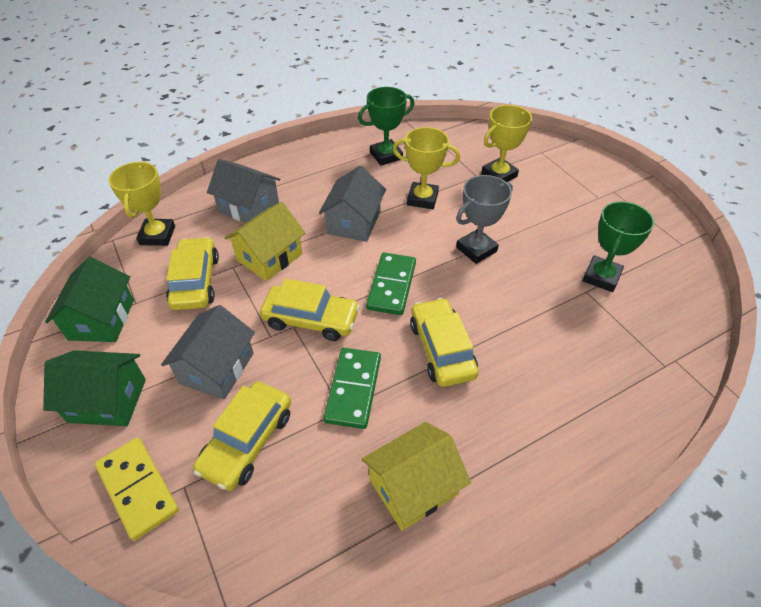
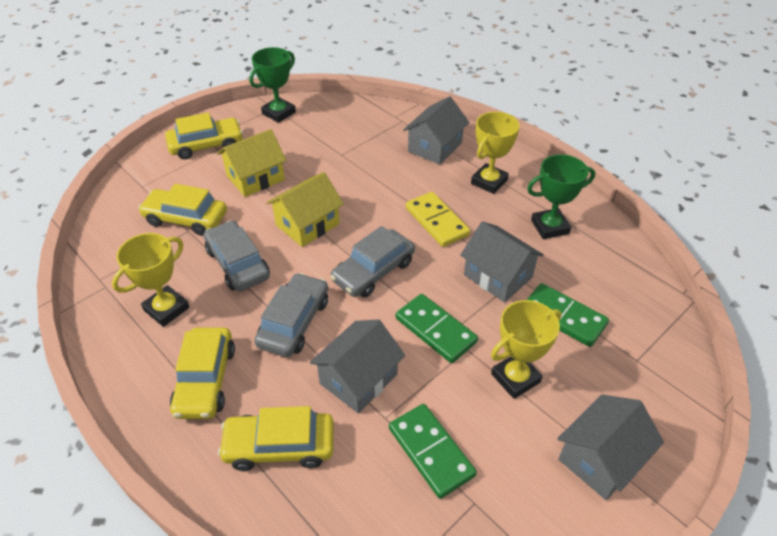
green domino: 2 -> 3
green house: 2 -> 0
grey car: 0 -> 3
grey house: 3 -> 4
grey trophy: 1 -> 0

